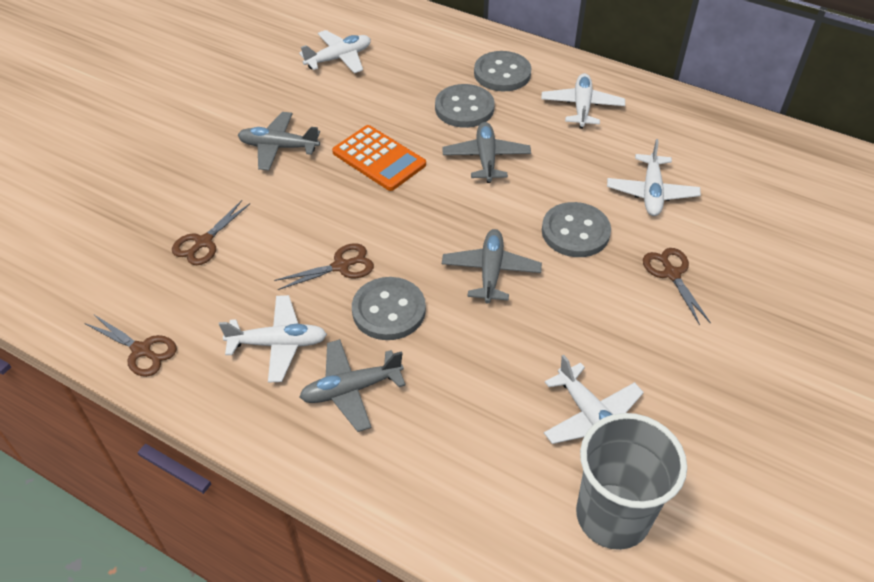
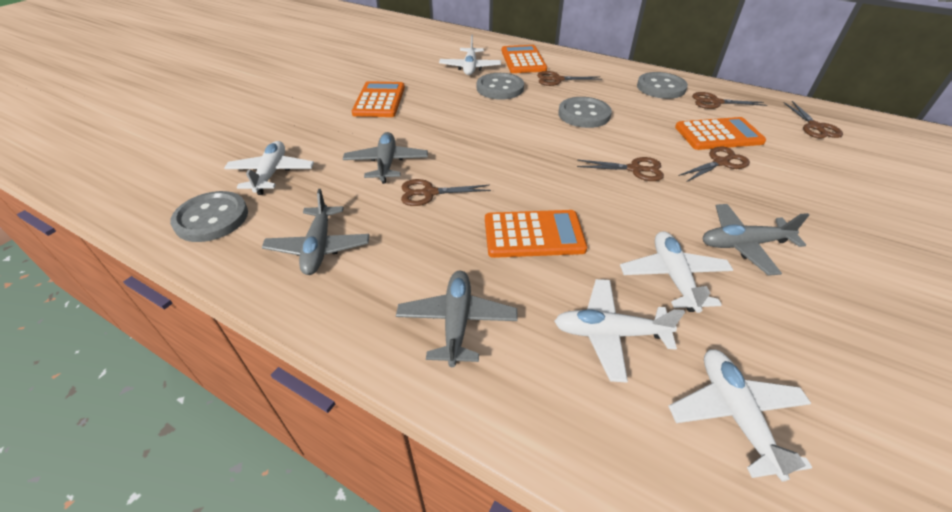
brown scissors: 4 -> 6
grey cup: 1 -> 0
orange calculator: 1 -> 4

